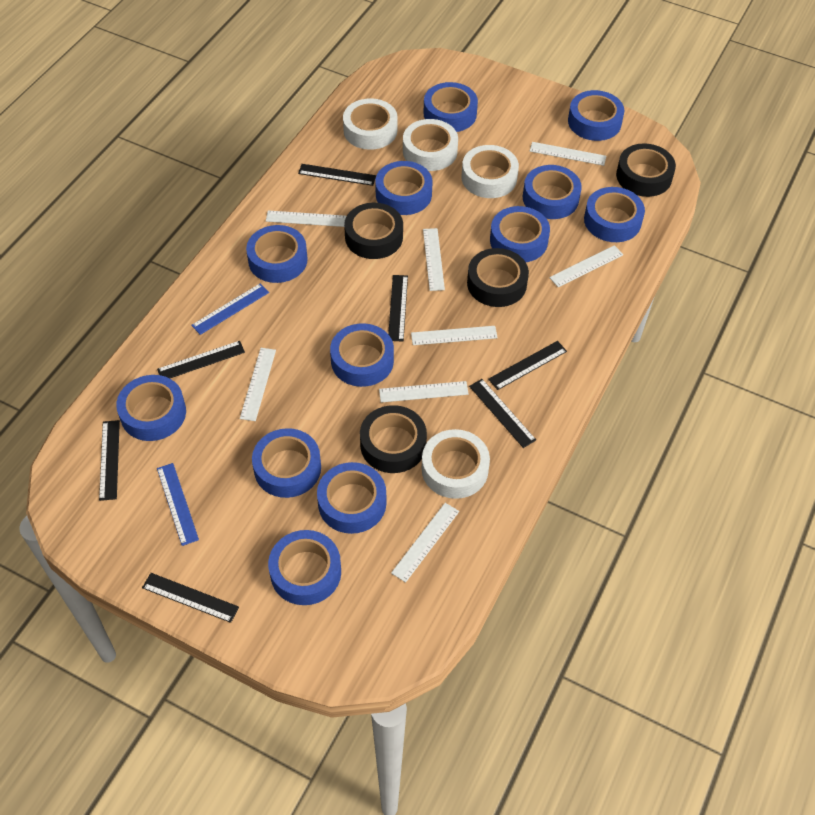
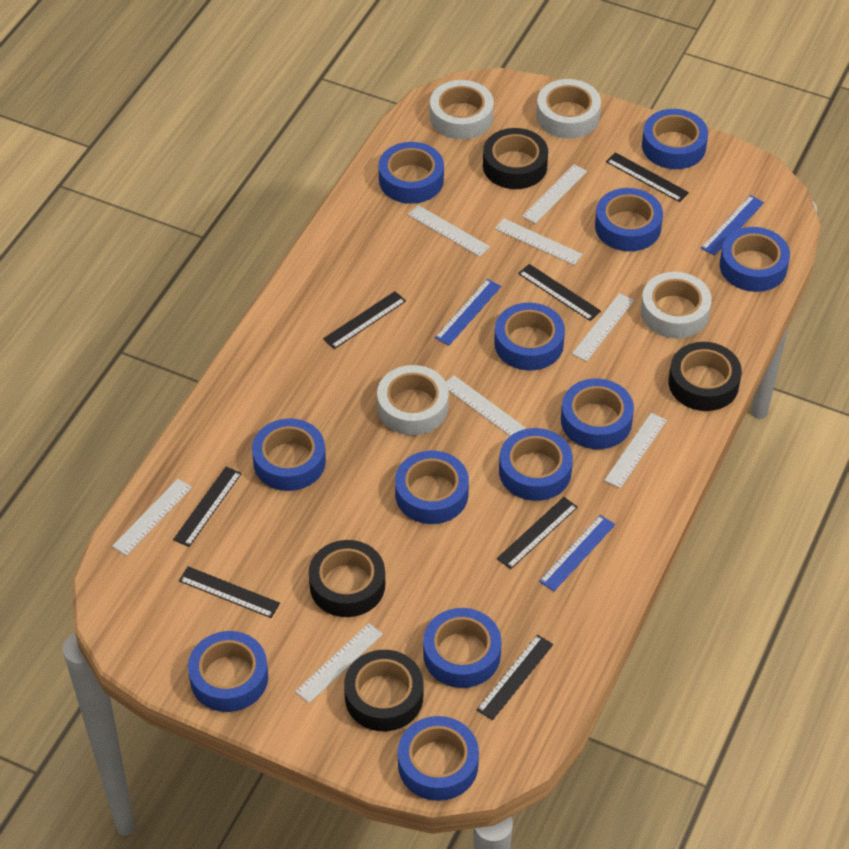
blue ruler: 2 -> 3

